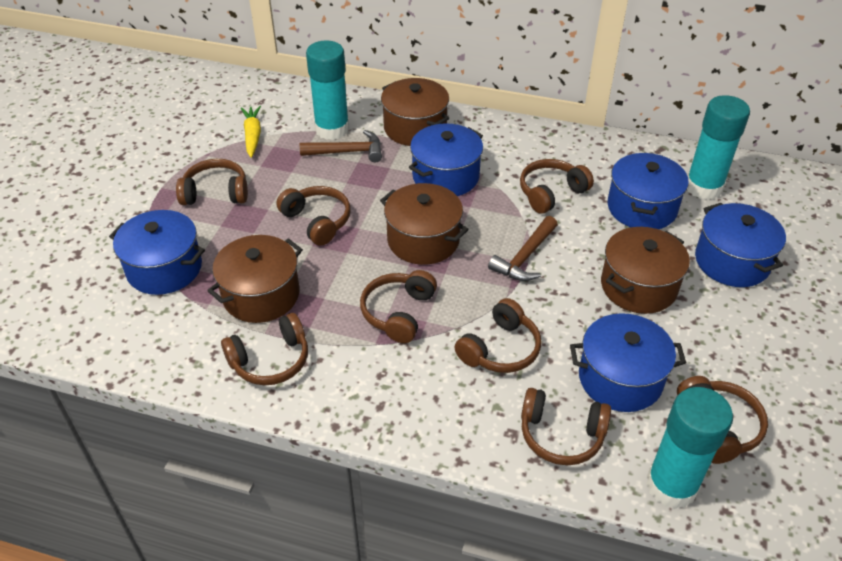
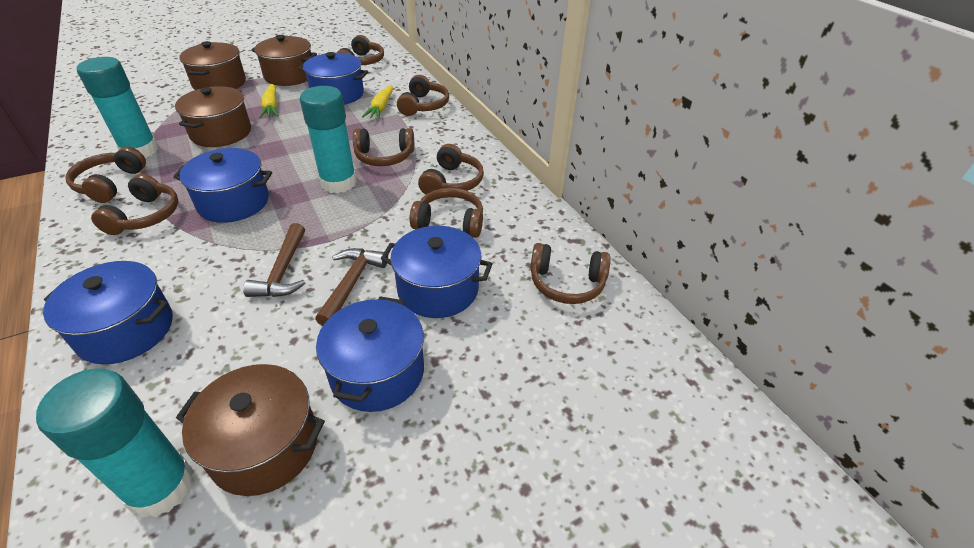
yellow carrot: 1 -> 2

